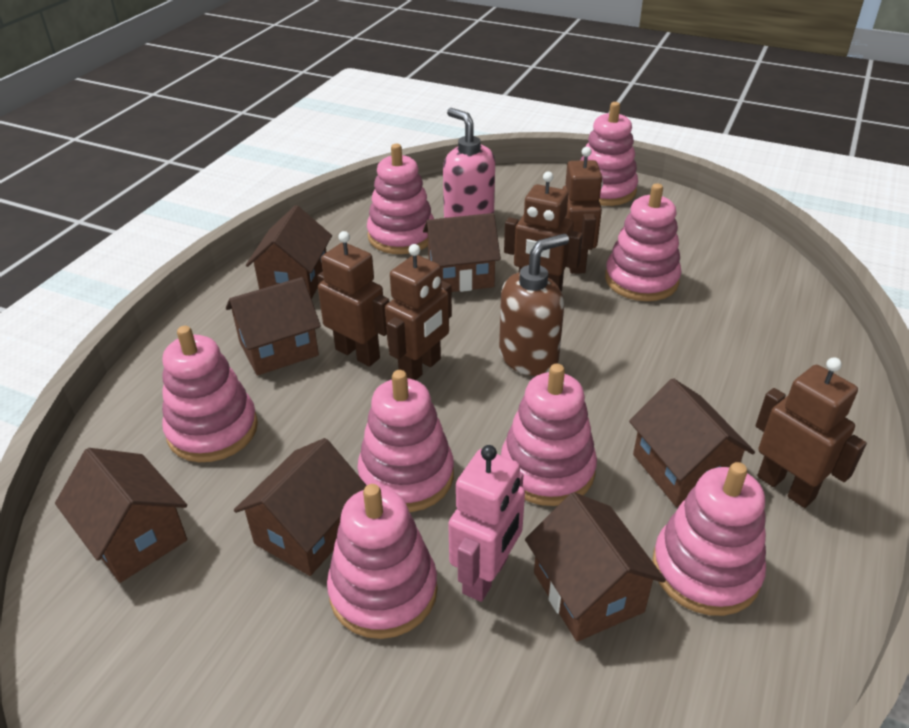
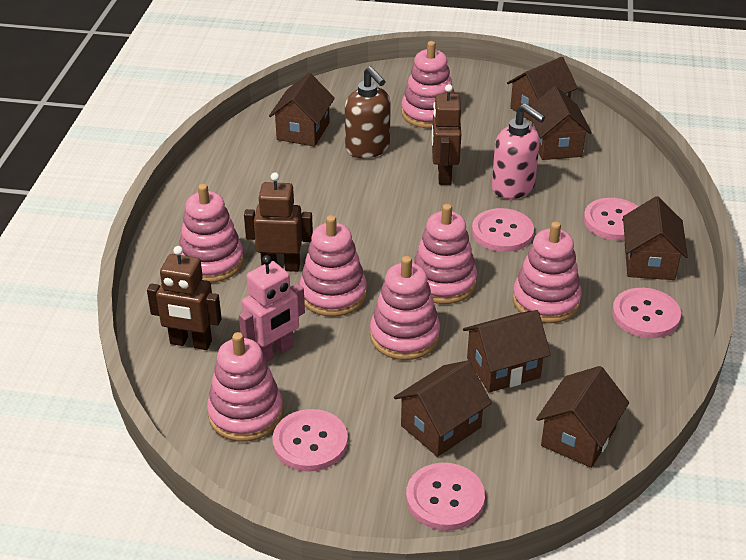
brown robot: 5 -> 3
pink button: 0 -> 5
pink stacking toy: 8 -> 7

